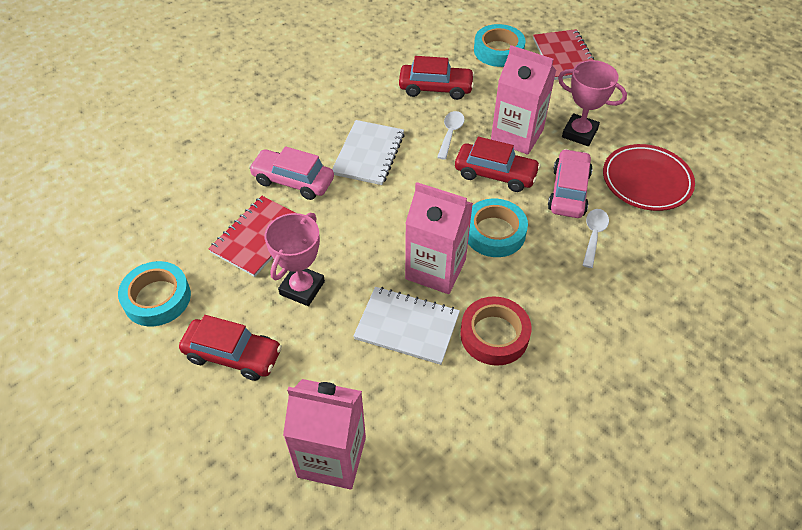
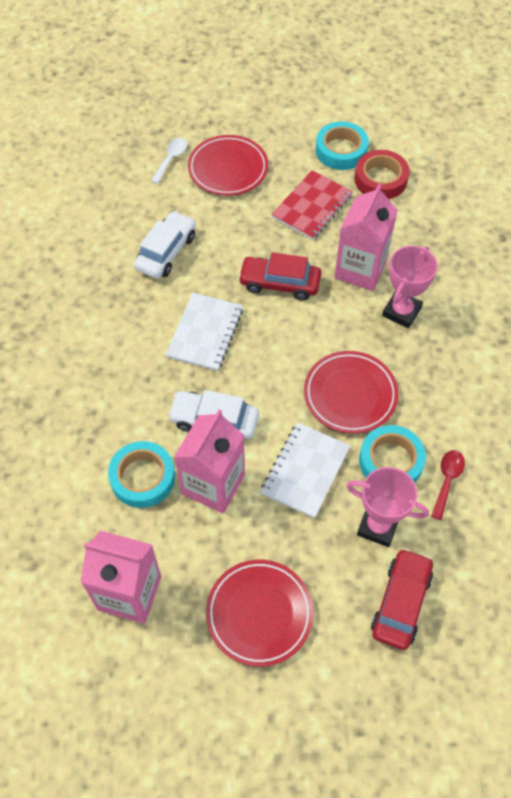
pink car: 2 -> 0
red car: 3 -> 2
red notebook: 2 -> 1
red plate: 1 -> 3
red spoon: 0 -> 1
white car: 0 -> 2
white spoon: 2 -> 1

